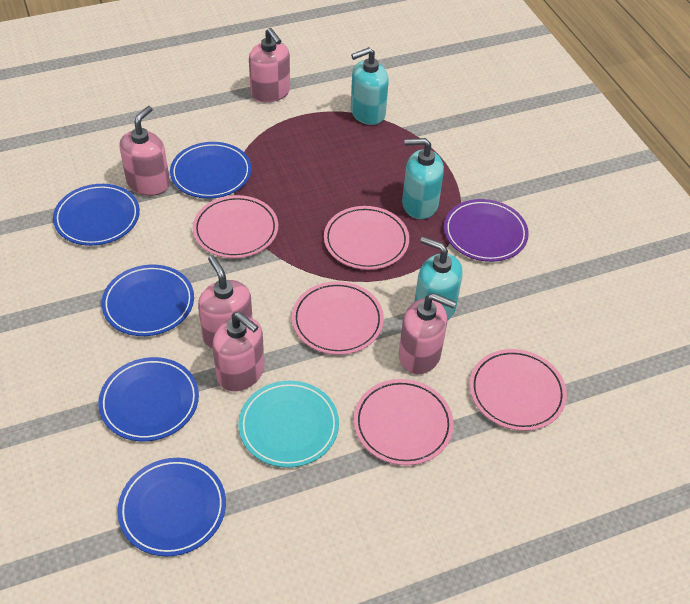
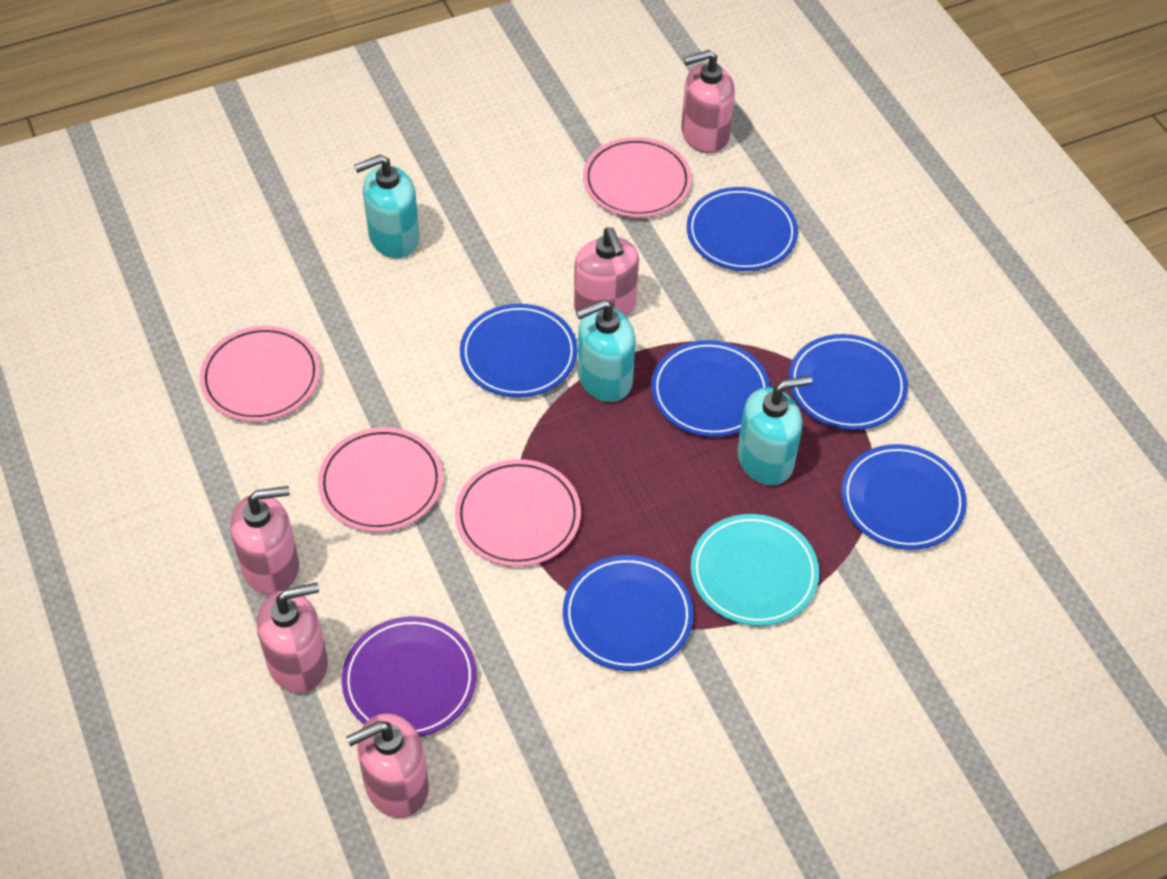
blue plate: 5 -> 6
pink plate: 5 -> 4

